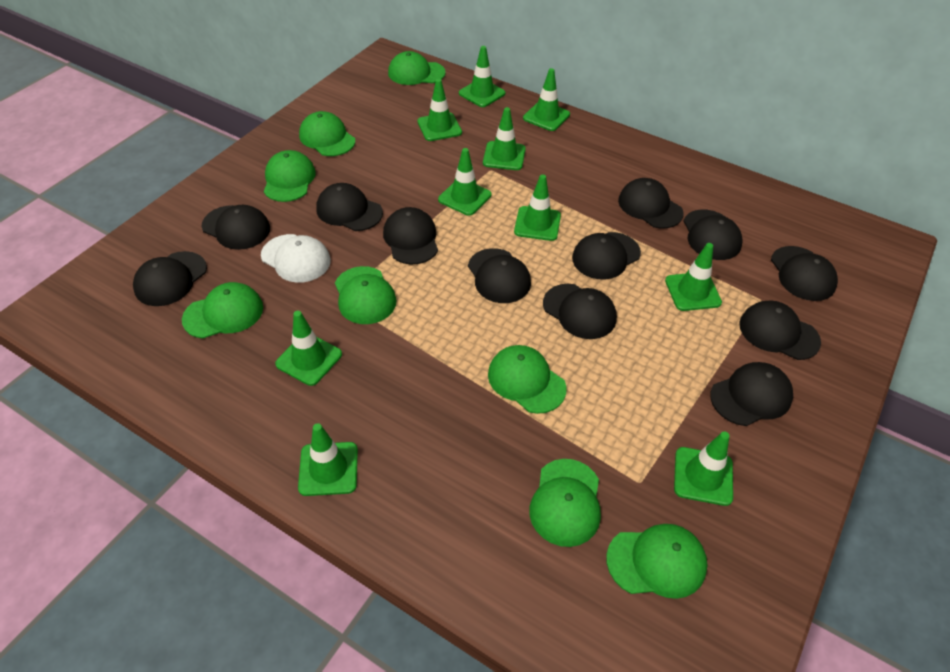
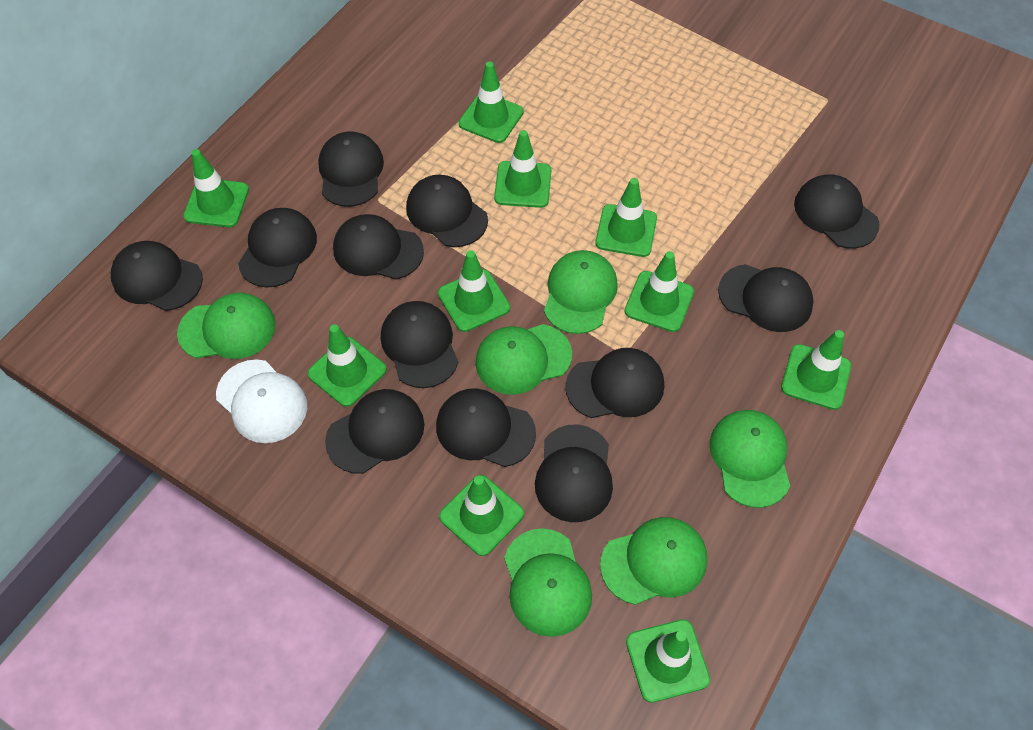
green cap: 8 -> 6

